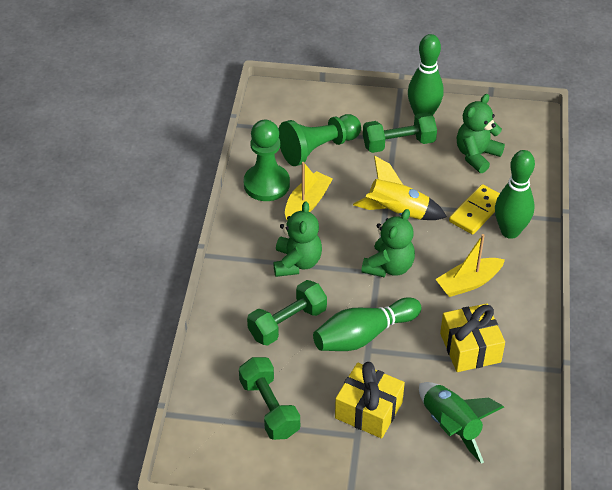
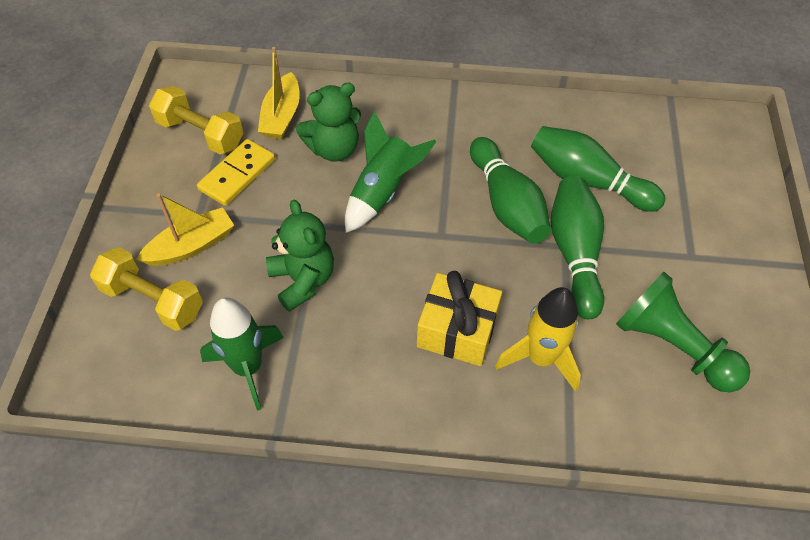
green dumbbell: 3 -> 0
green pawn: 2 -> 1
green rocket: 1 -> 2
green teddy bear: 3 -> 2
yellow dumbbell: 0 -> 2
yellow gift: 2 -> 1

